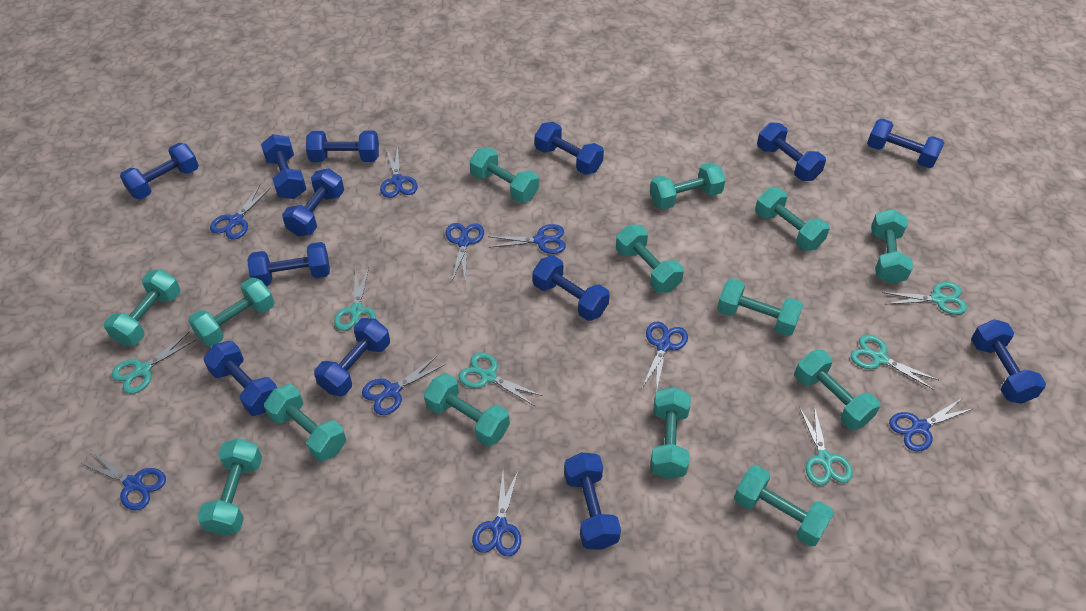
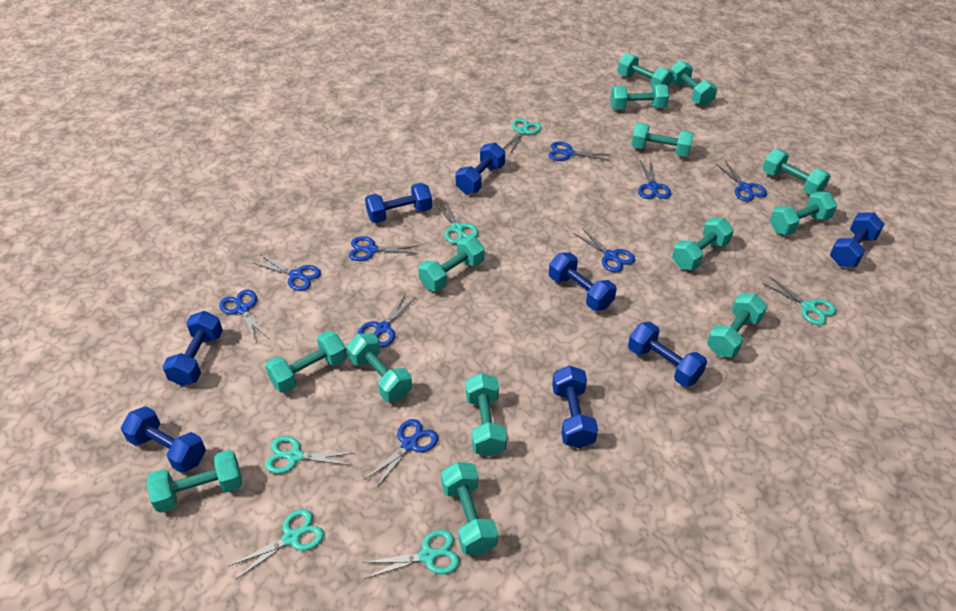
blue dumbbell: 13 -> 8

